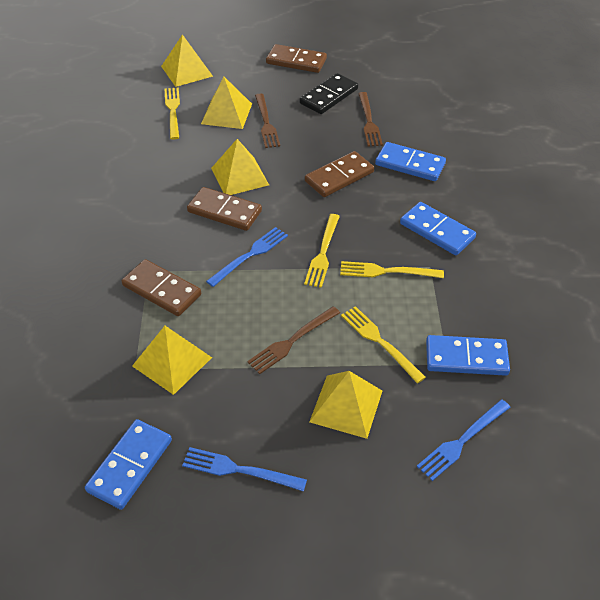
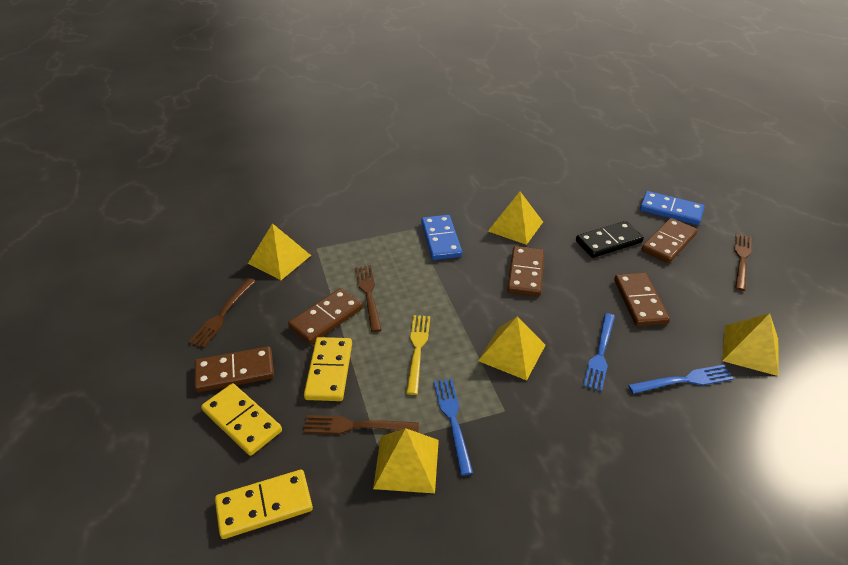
blue domino: 4 -> 2
brown domino: 4 -> 5
brown fork: 3 -> 4
yellow domino: 0 -> 3
yellow fork: 4 -> 1

